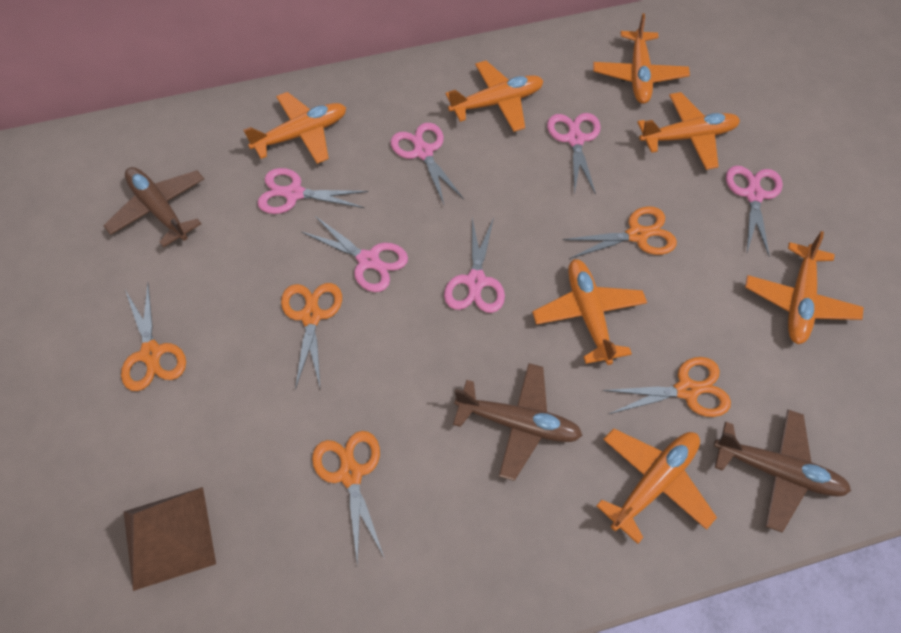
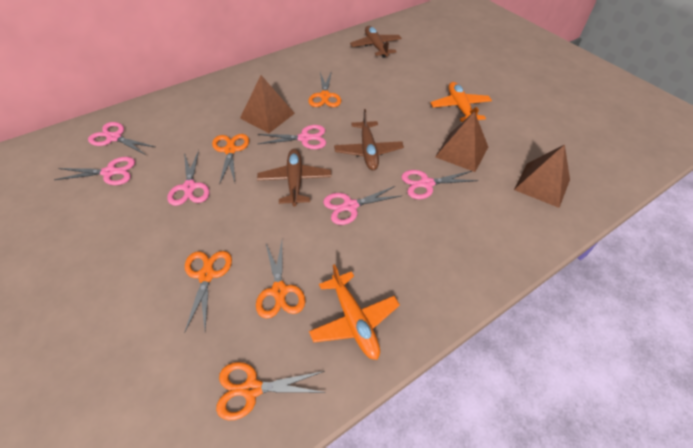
brown pyramid: 1 -> 3
orange plane: 7 -> 2

